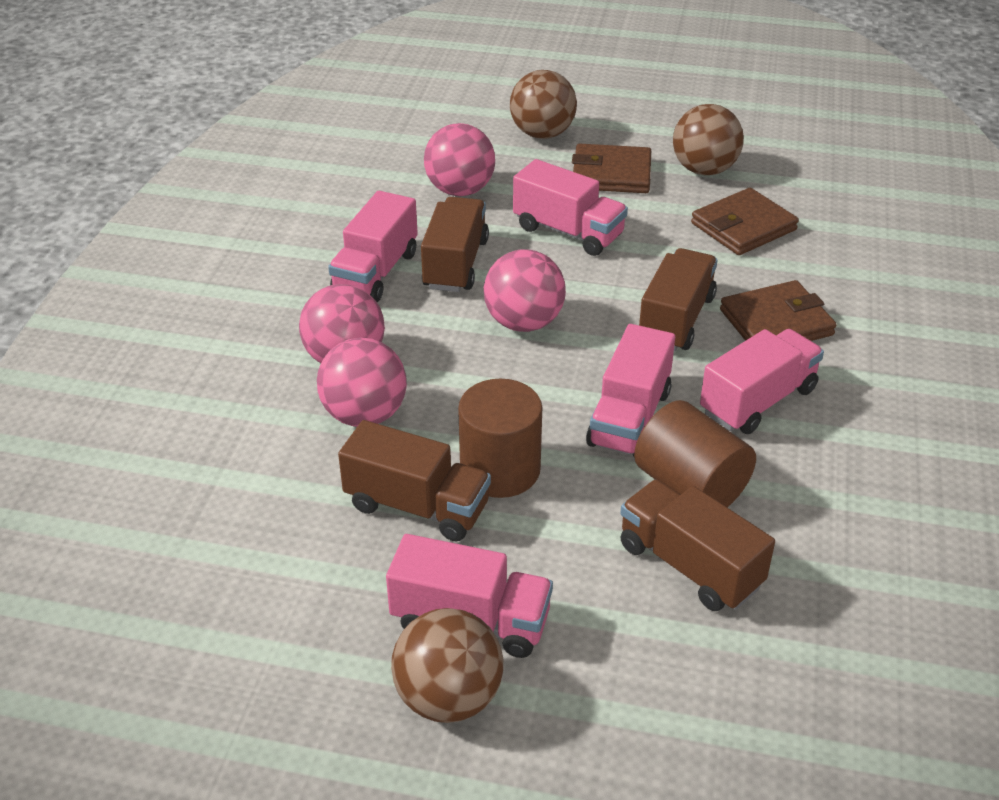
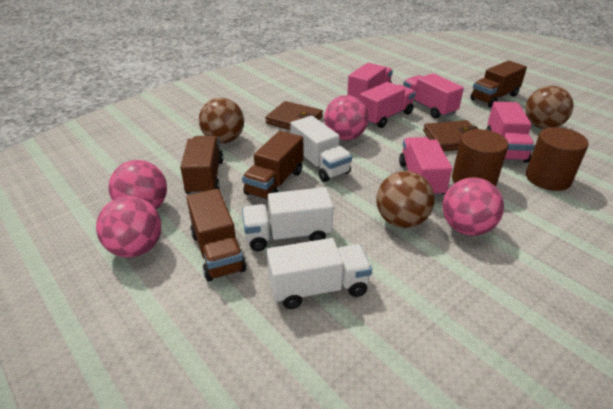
brown wallet: 3 -> 2
white truck: 0 -> 3

